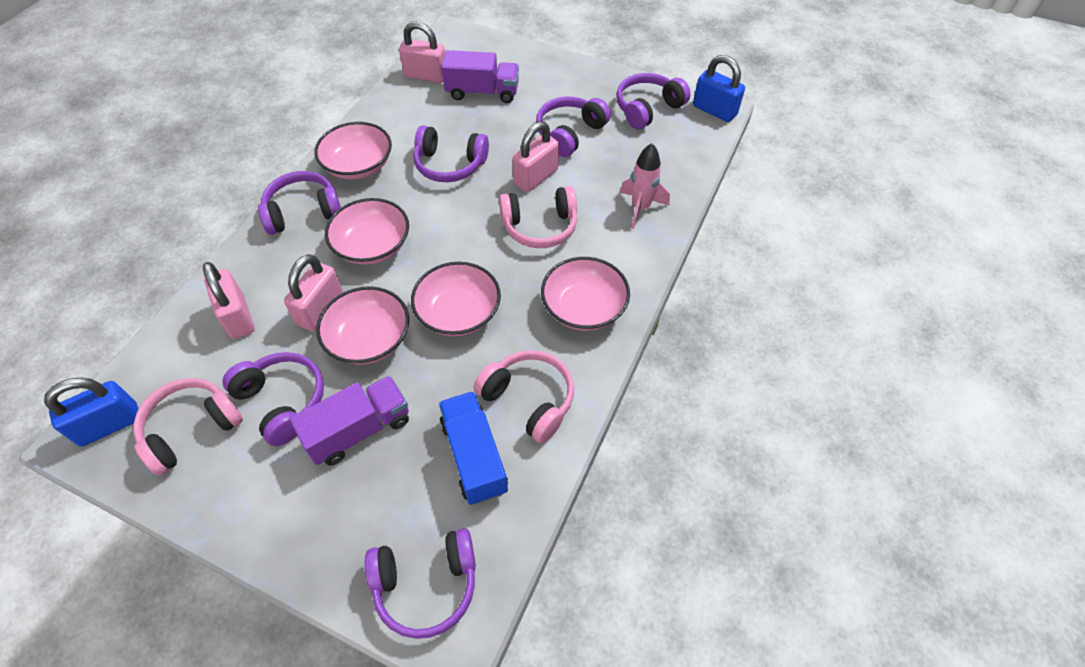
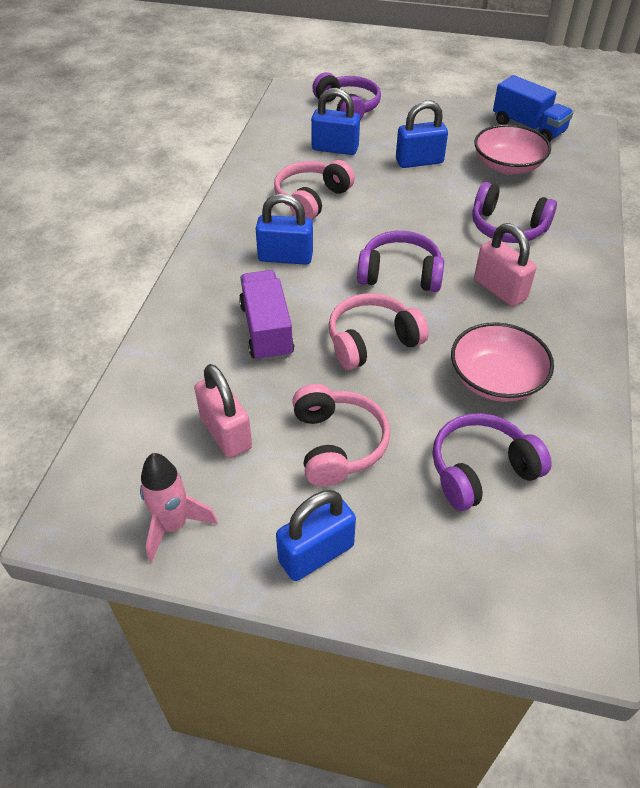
blue padlock: 2 -> 4
pink bowl: 5 -> 2
pink padlock: 4 -> 2
purple headphones: 6 -> 4
purple truck: 2 -> 1

